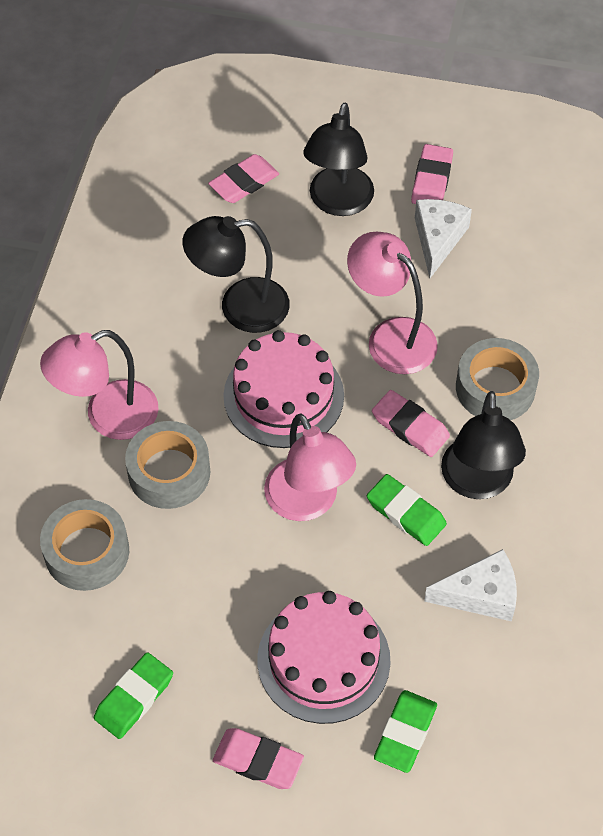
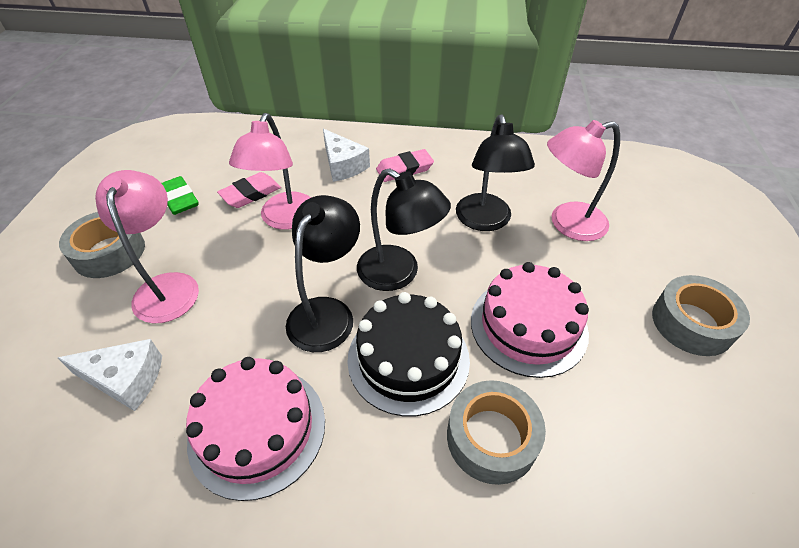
black cake: 0 -> 1
green eraser: 3 -> 1
pink eraser: 4 -> 2

